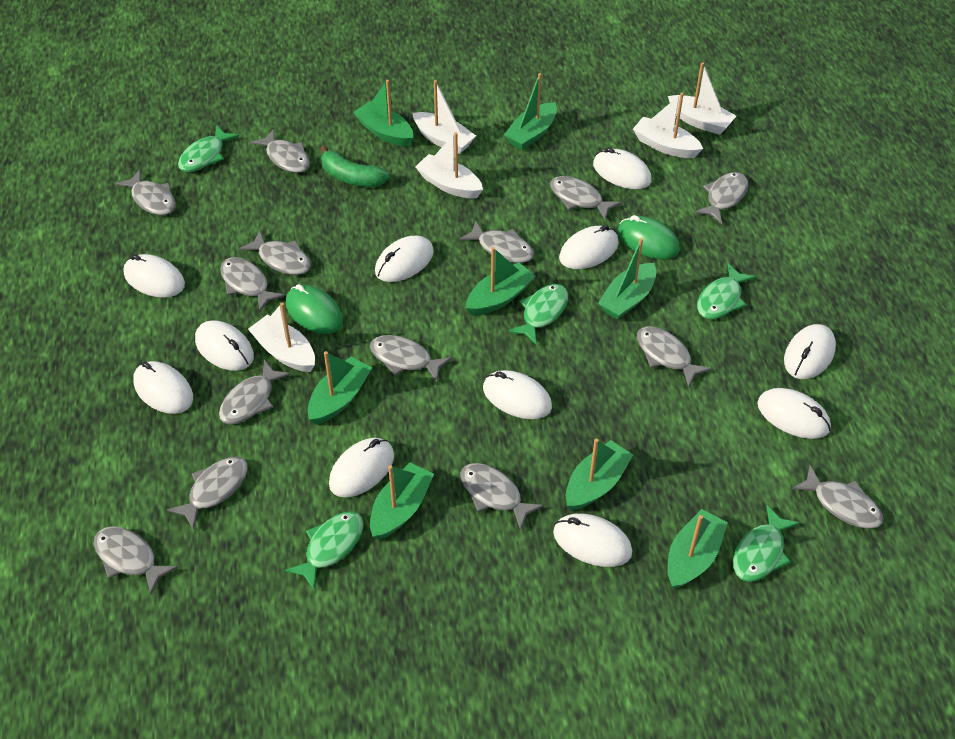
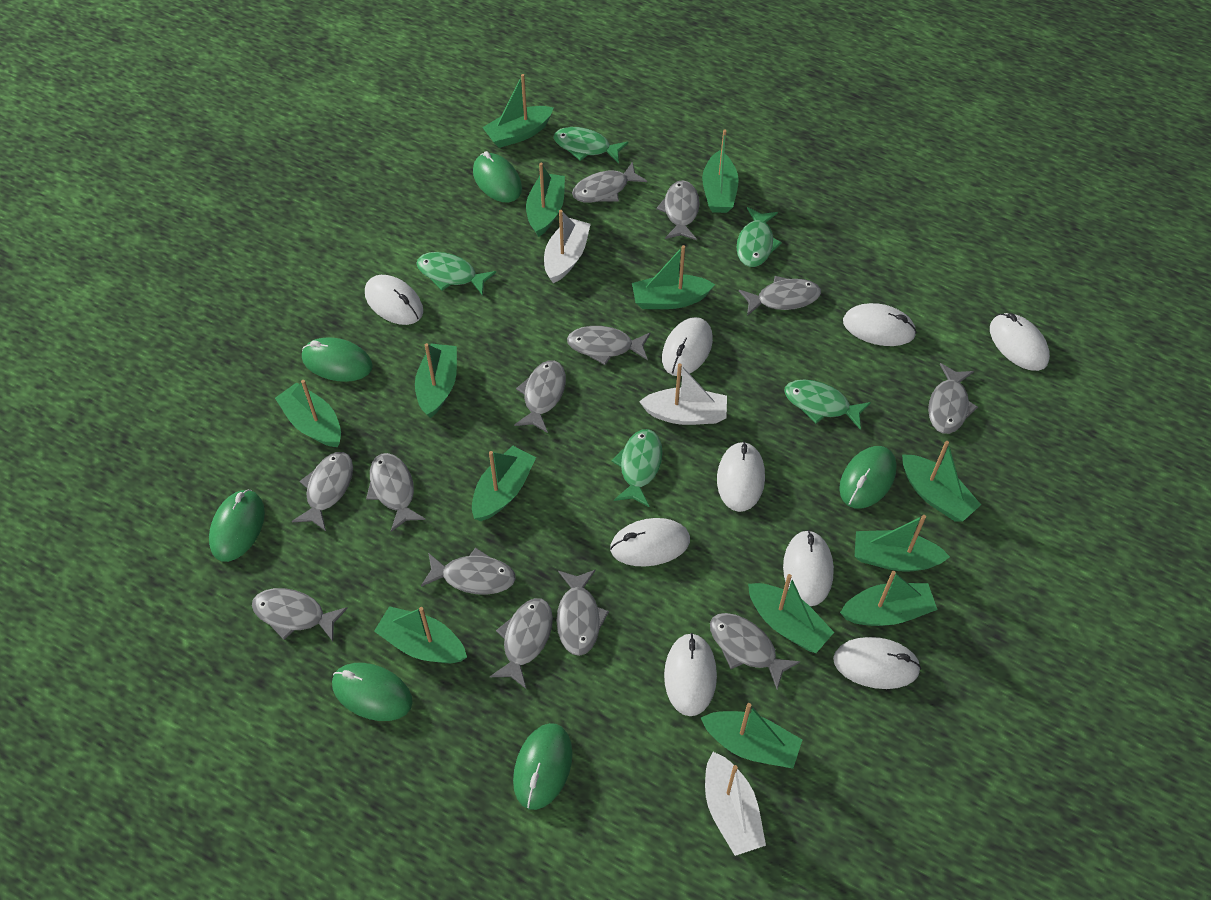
green banana: 1 -> 0
green boat: 8 -> 13
green mouse: 2 -> 6
grey fish: 14 -> 13
white boat: 5 -> 3
white mouse: 11 -> 9

